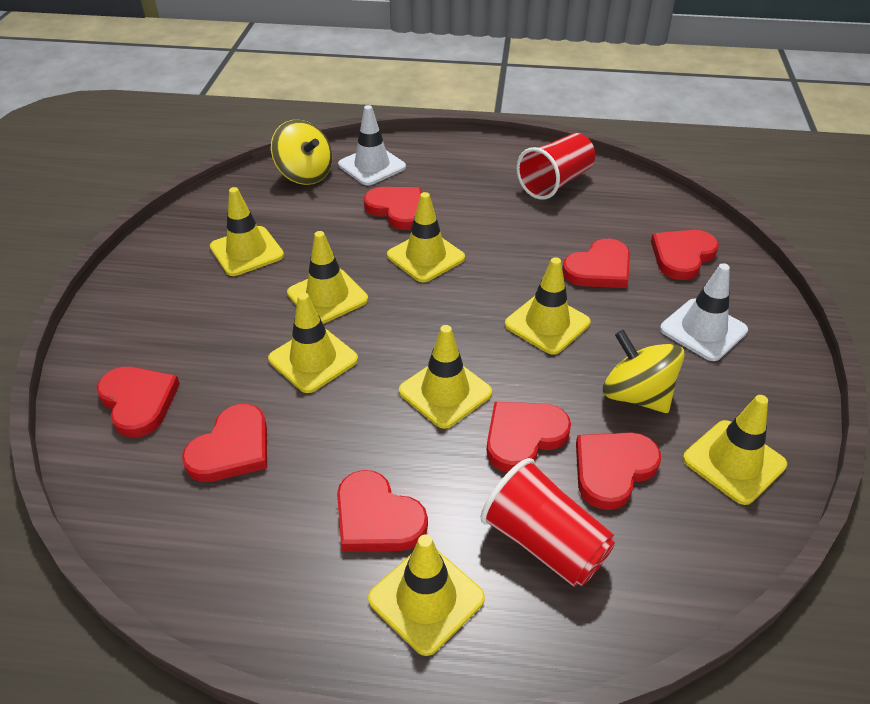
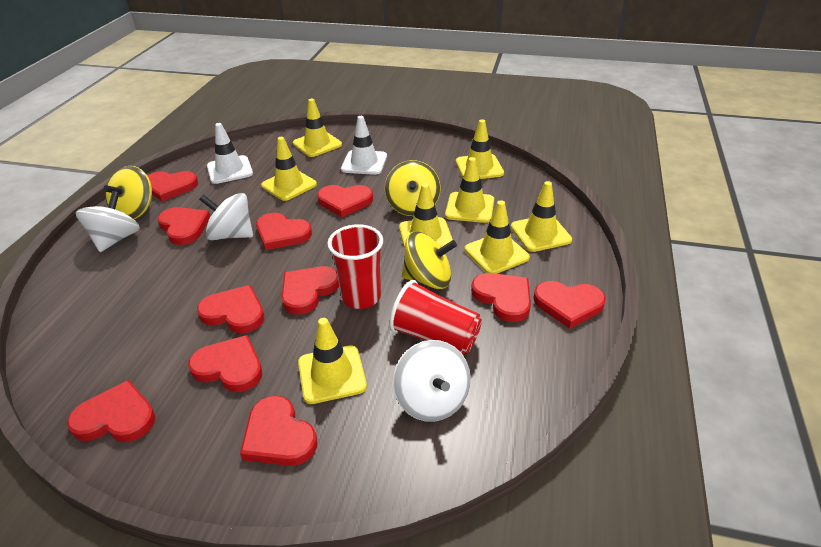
red heart: 8 -> 11
white spinning top: 0 -> 3
yellow spinning top: 2 -> 3

